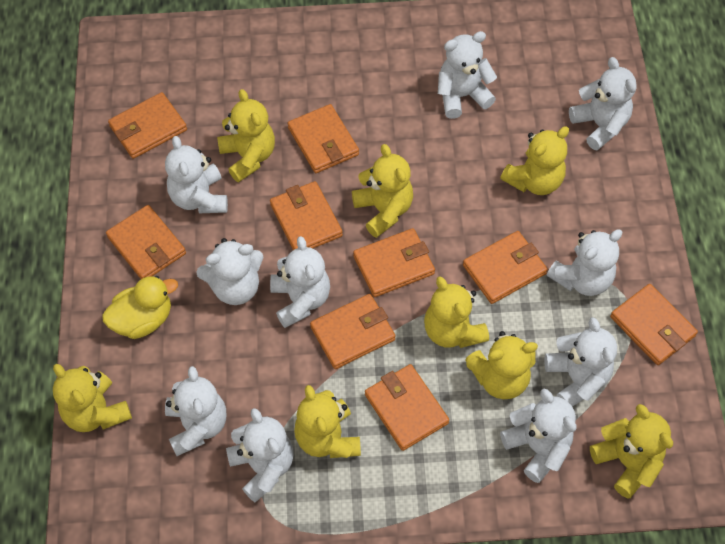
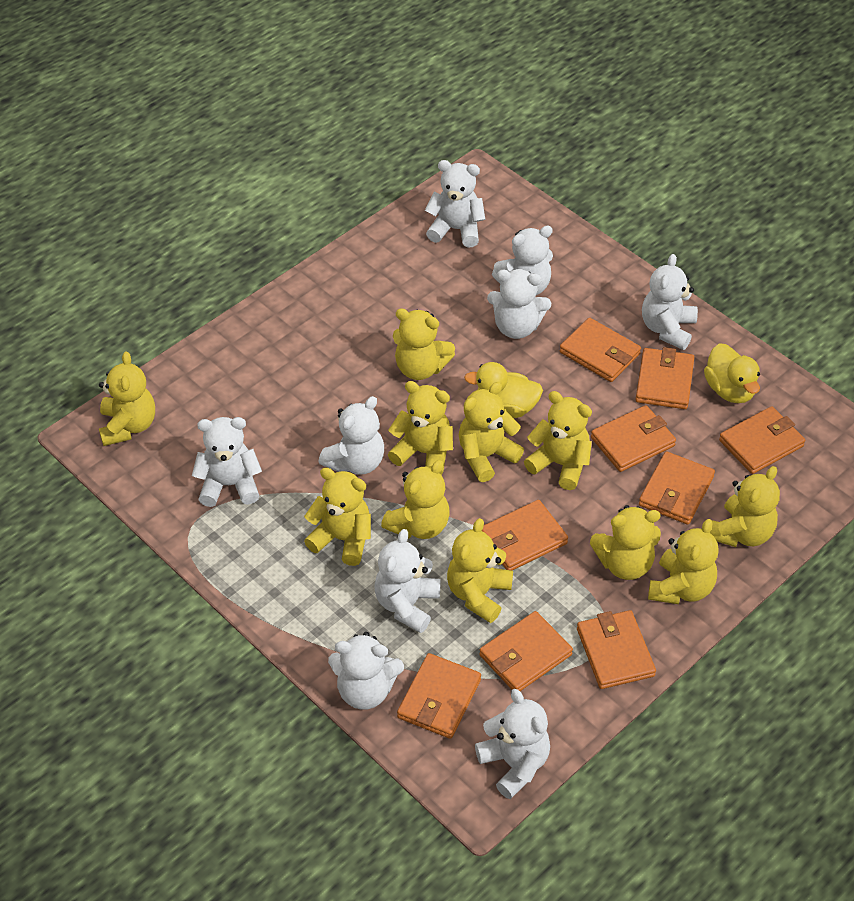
white teddy bear: 10 -> 9
yellow duck: 1 -> 2
yellow teddy bear: 8 -> 11

